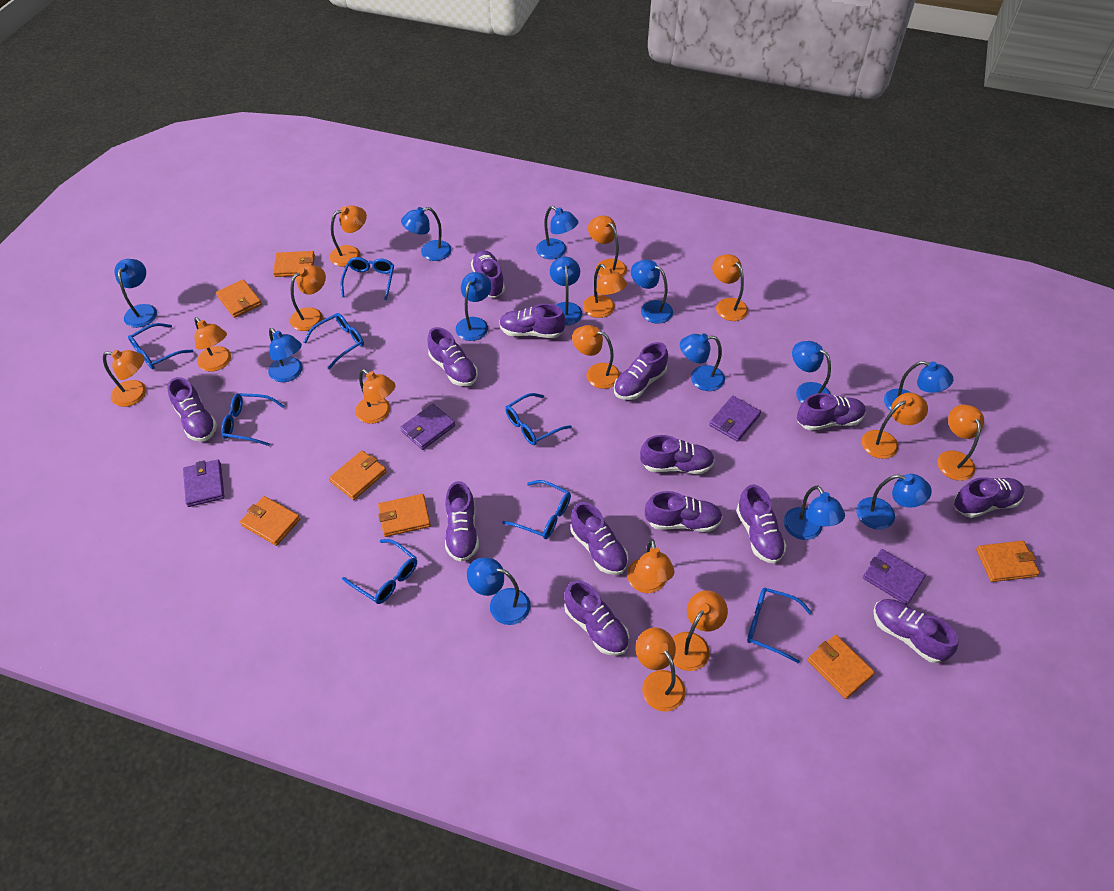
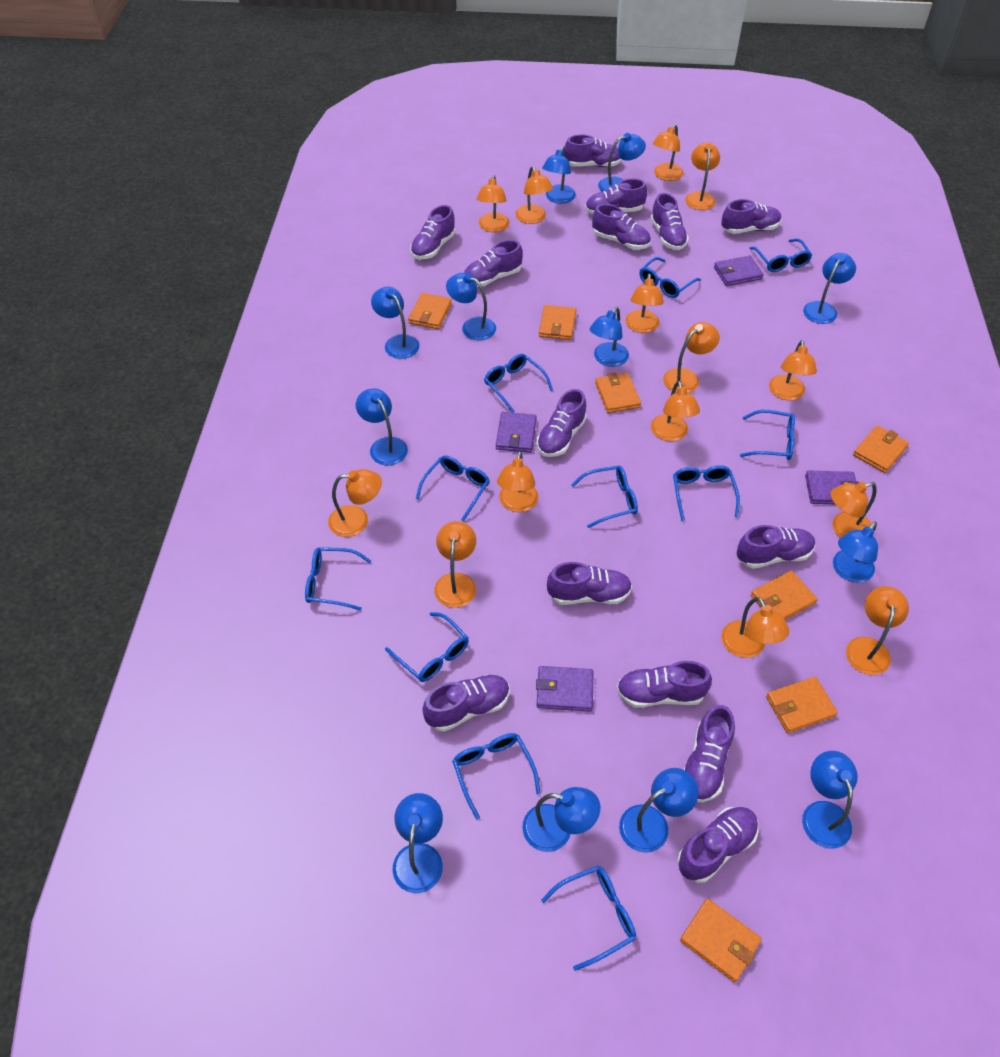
blue glasses: 8 -> 11
blue lamp: 13 -> 12

